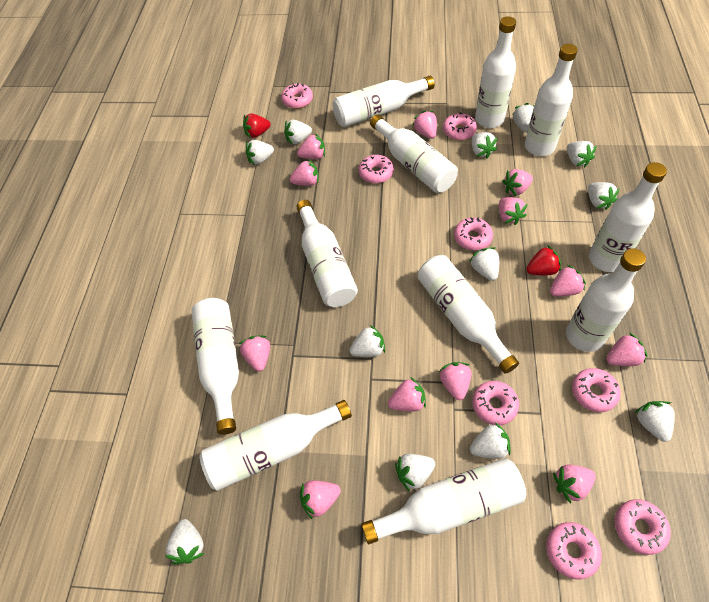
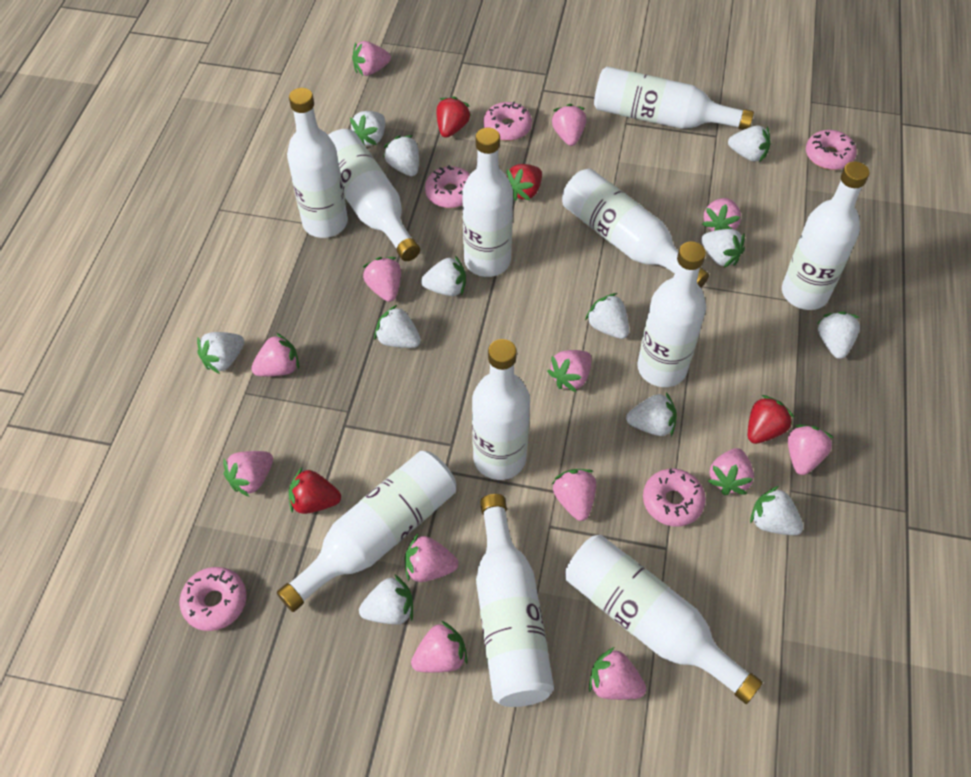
pink donut: 8 -> 5
pink strawberry: 12 -> 13
red strawberry: 2 -> 4

